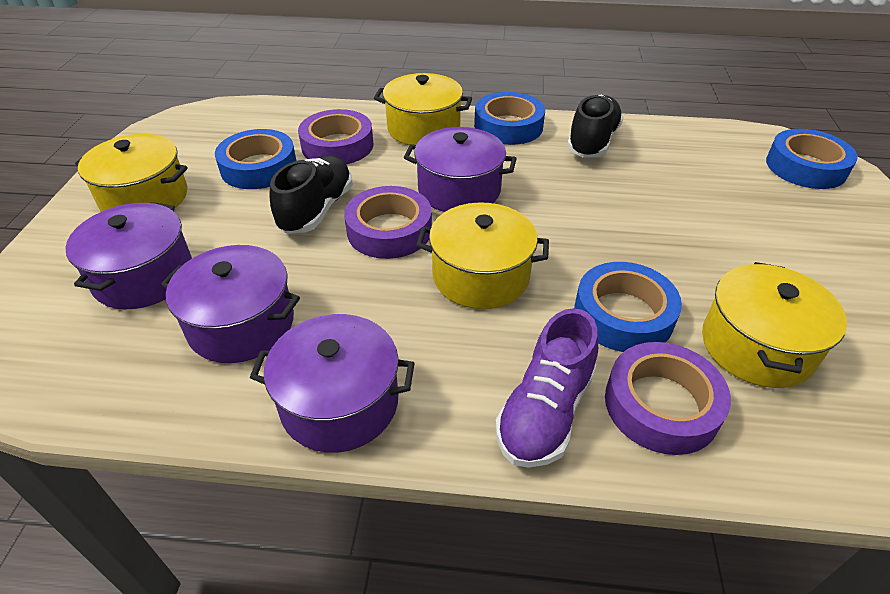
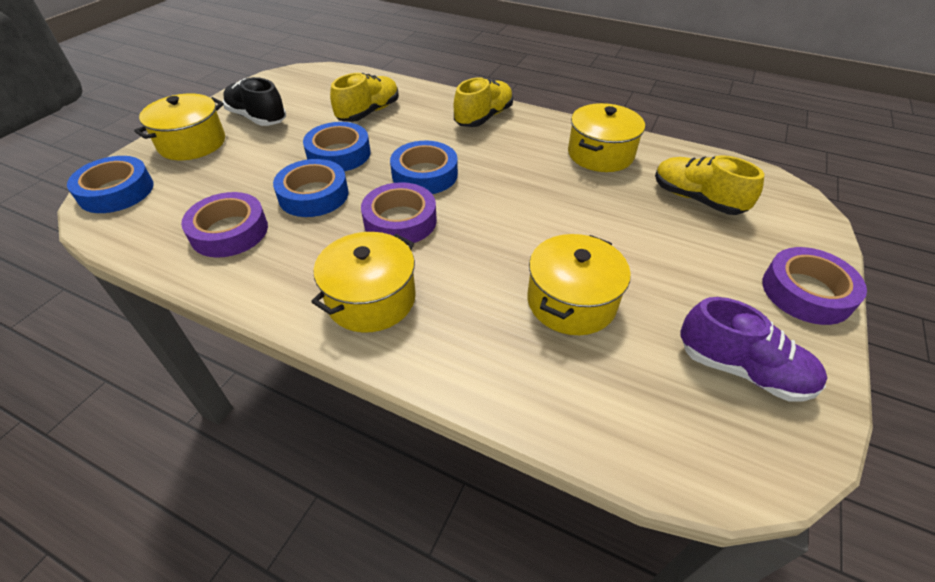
black shoe: 2 -> 1
purple pot: 4 -> 0
yellow shoe: 0 -> 3

